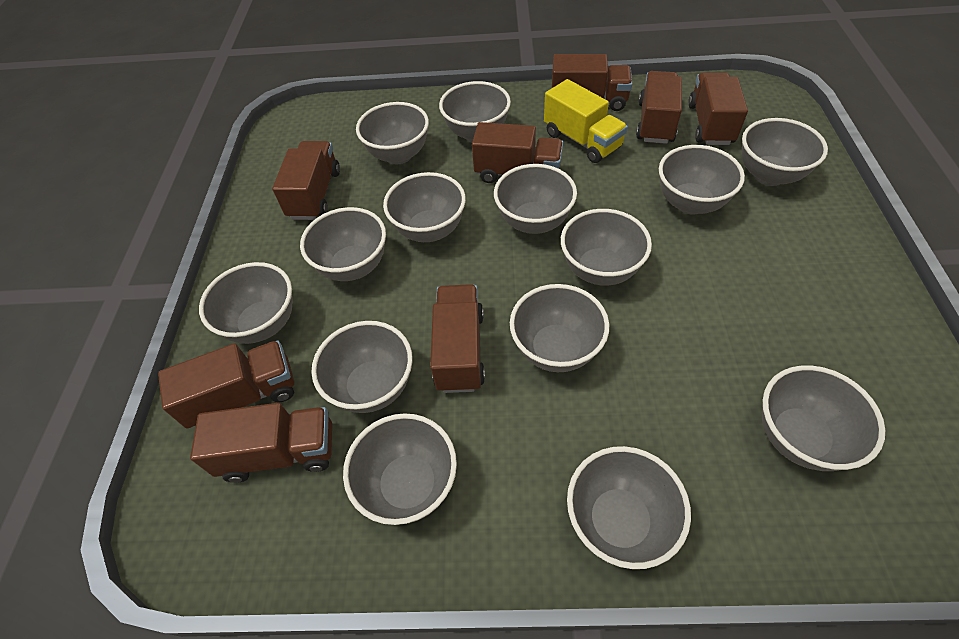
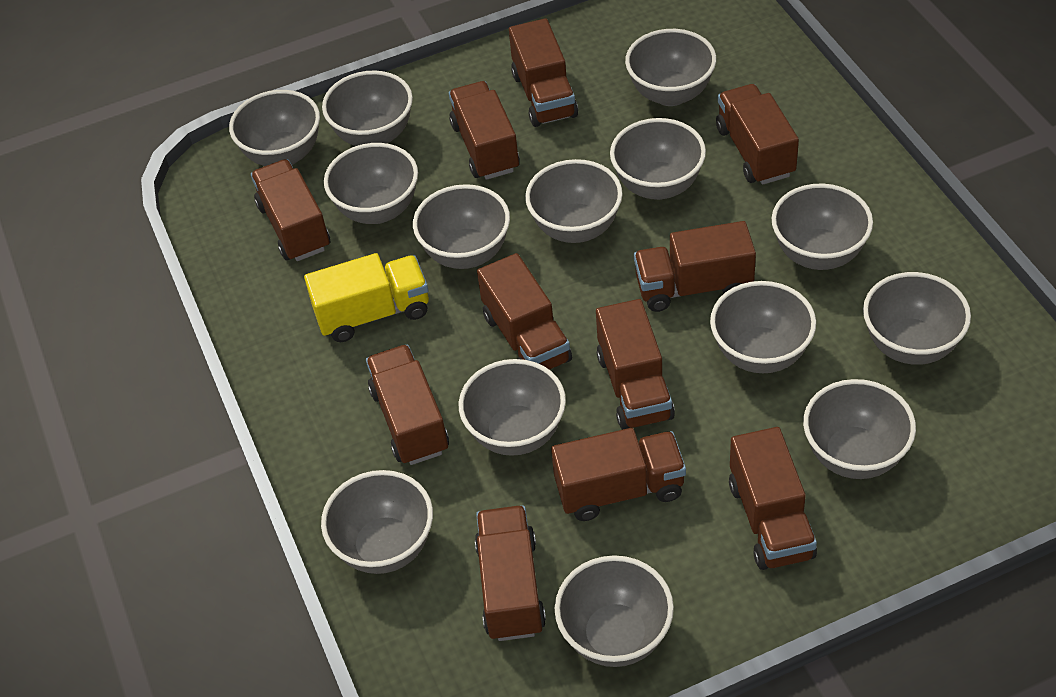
brown truck: 8 -> 11

